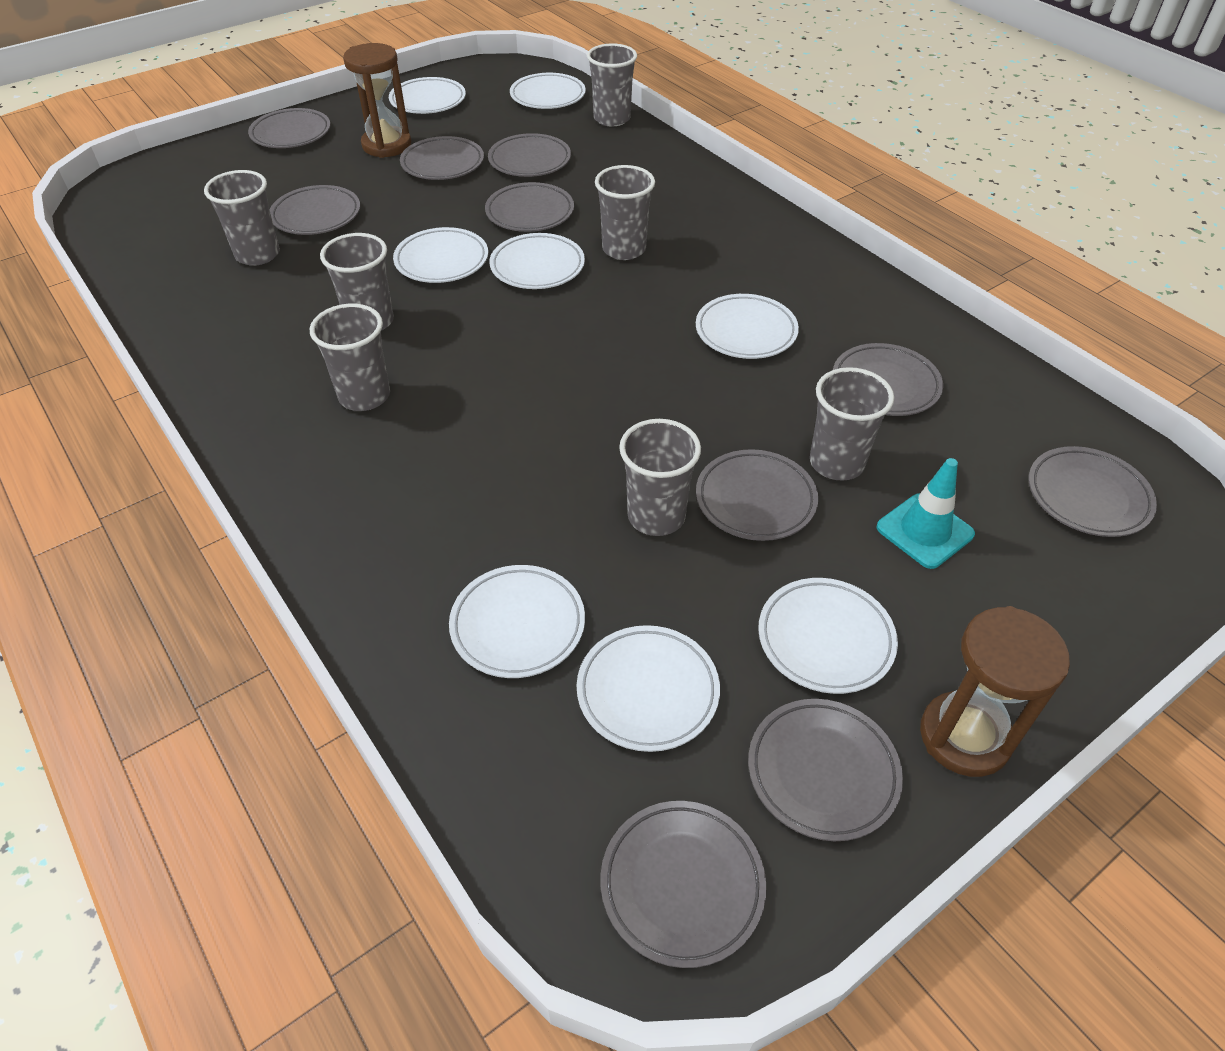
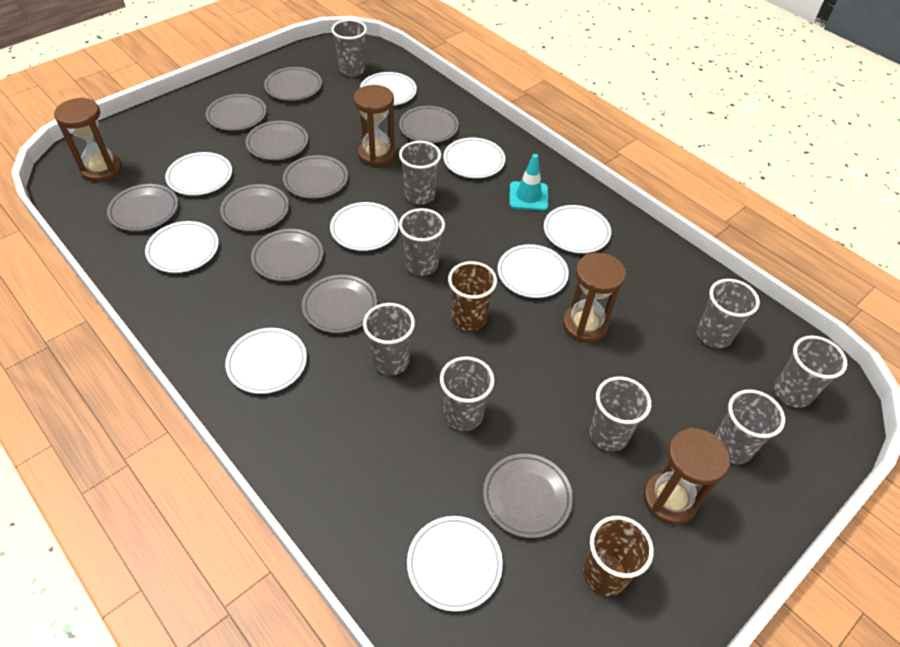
brown cup: 0 -> 2
brown hourglass: 2 -> 4
grey cup: 7 -> 9
white plate: 8 -> 9

